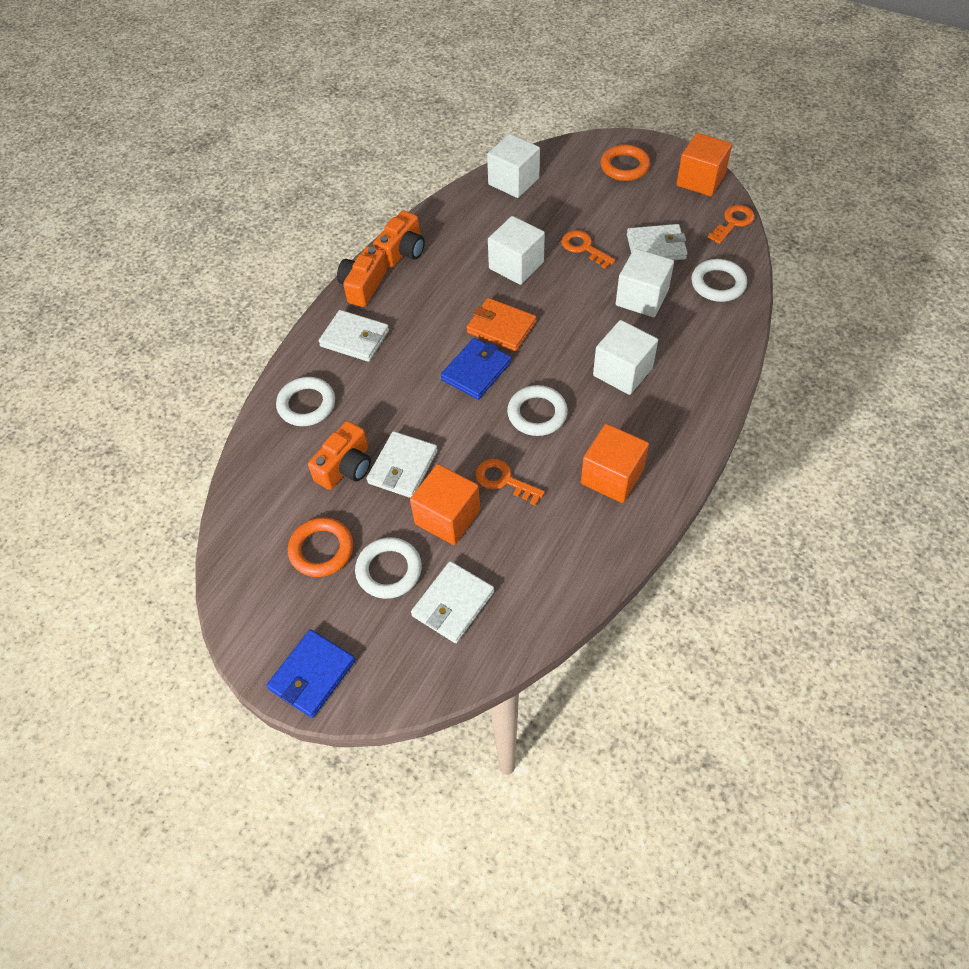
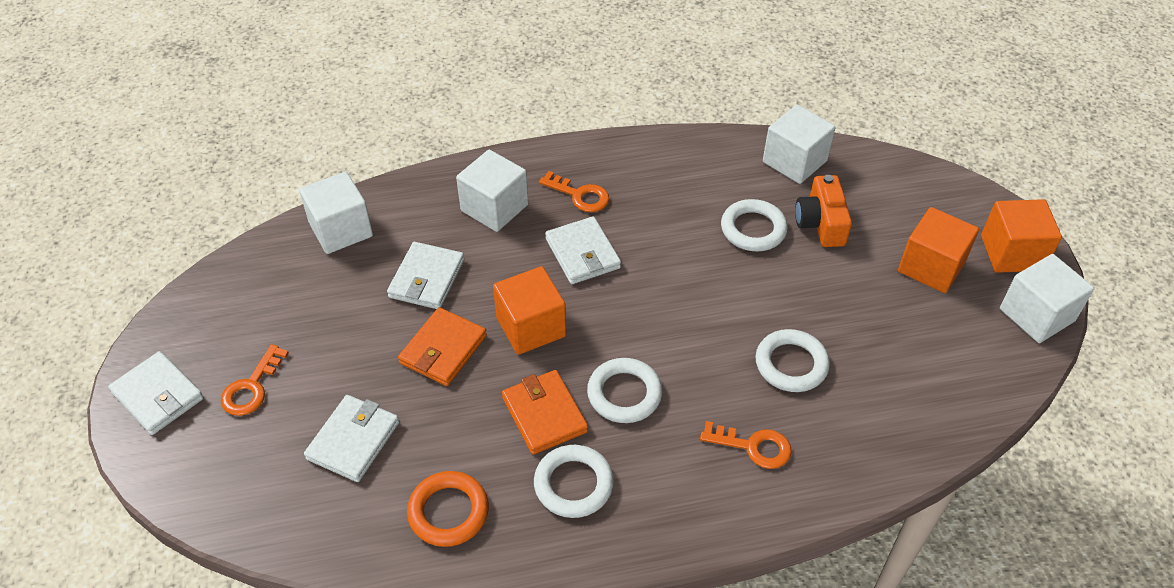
blue wallet: 2 -> 0
orange camera: 3 -> 1
orange ring: 2 -> 1
orange wallet: 1 -> 2

